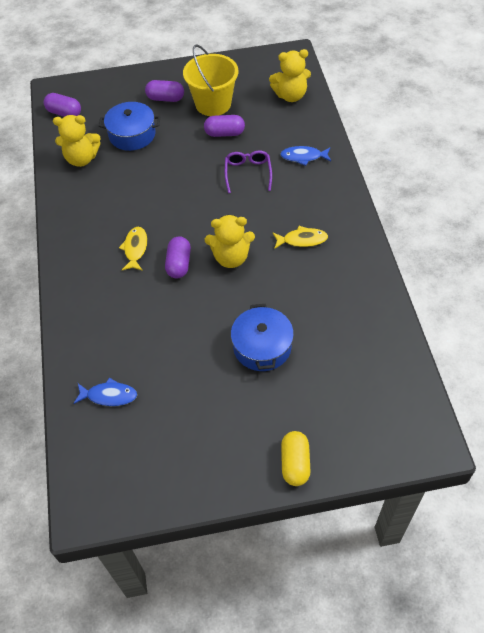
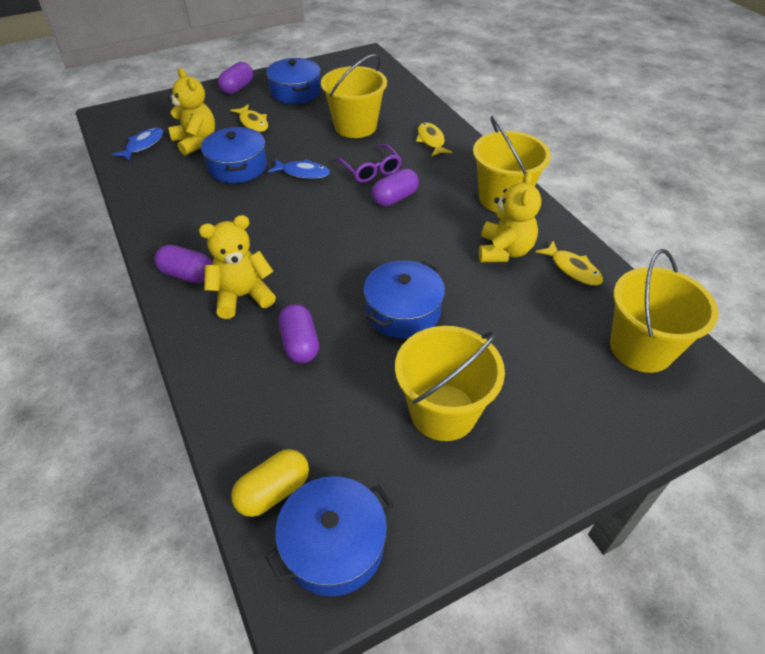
blue pot: 2 -> 4
yellow bucket: 1 -> 4
yellow fish: 2 -> 3

